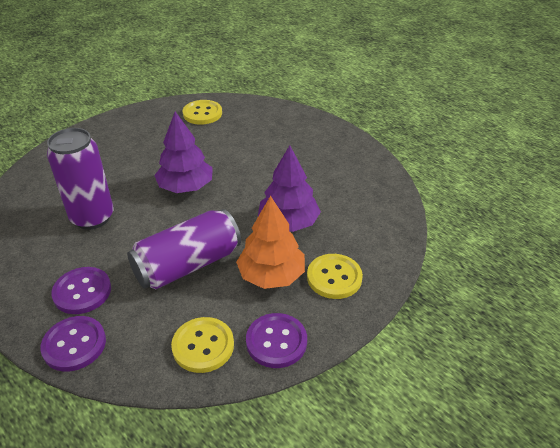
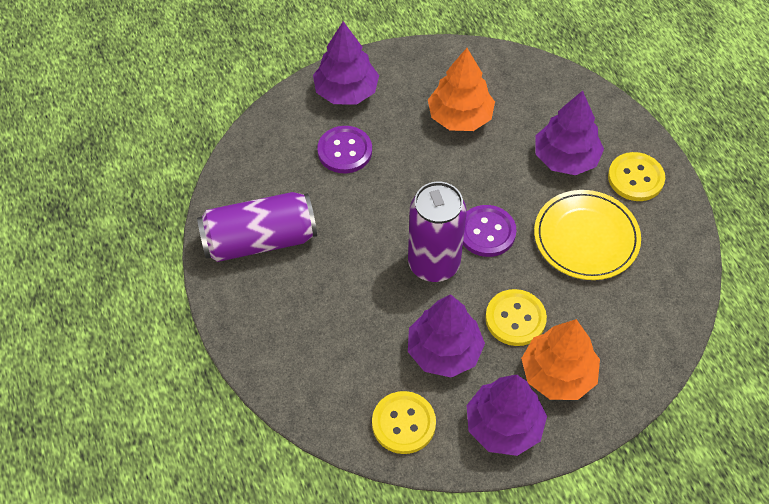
orange tree: 1 -> 2
purple button: 3 -> 2
purple tree: 2 -> 4
yellow plate: 0 -> 1

